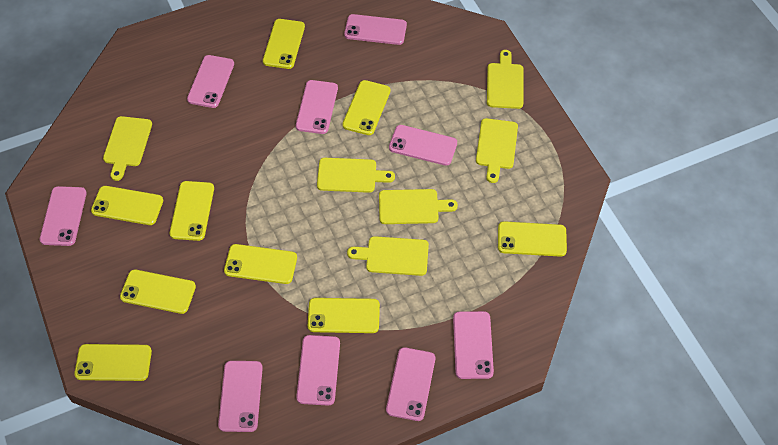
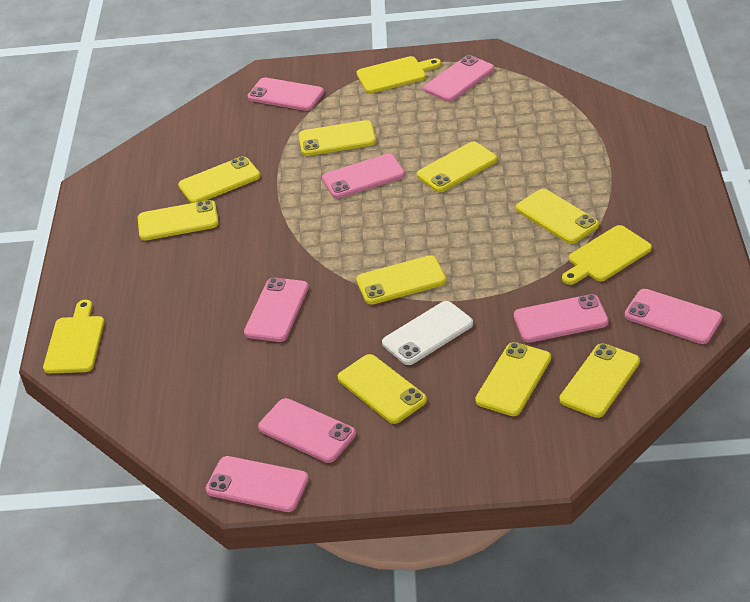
pink phone: 9 -> 8
white phone: 0 -> 1
yellow cutting board: 6 -> 3

